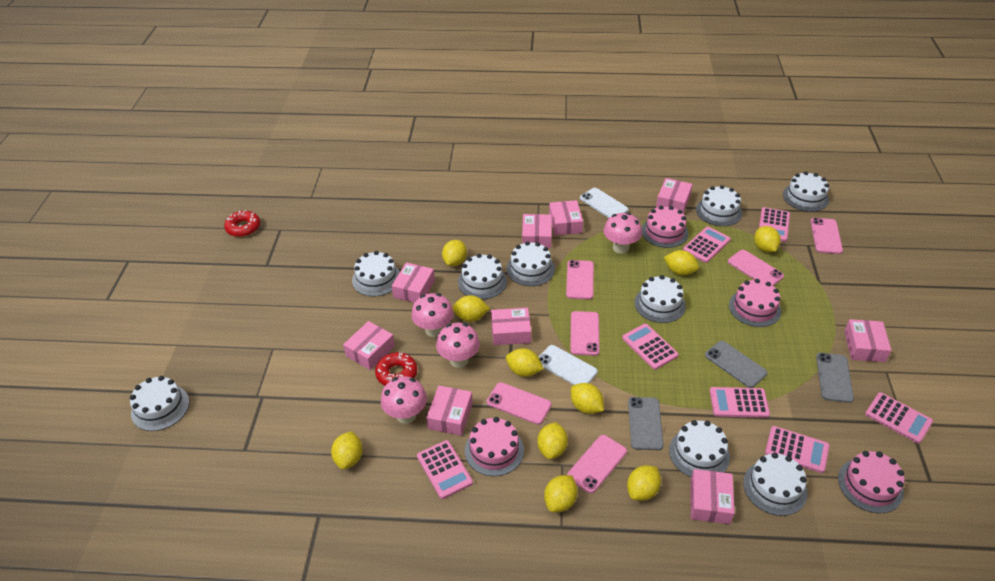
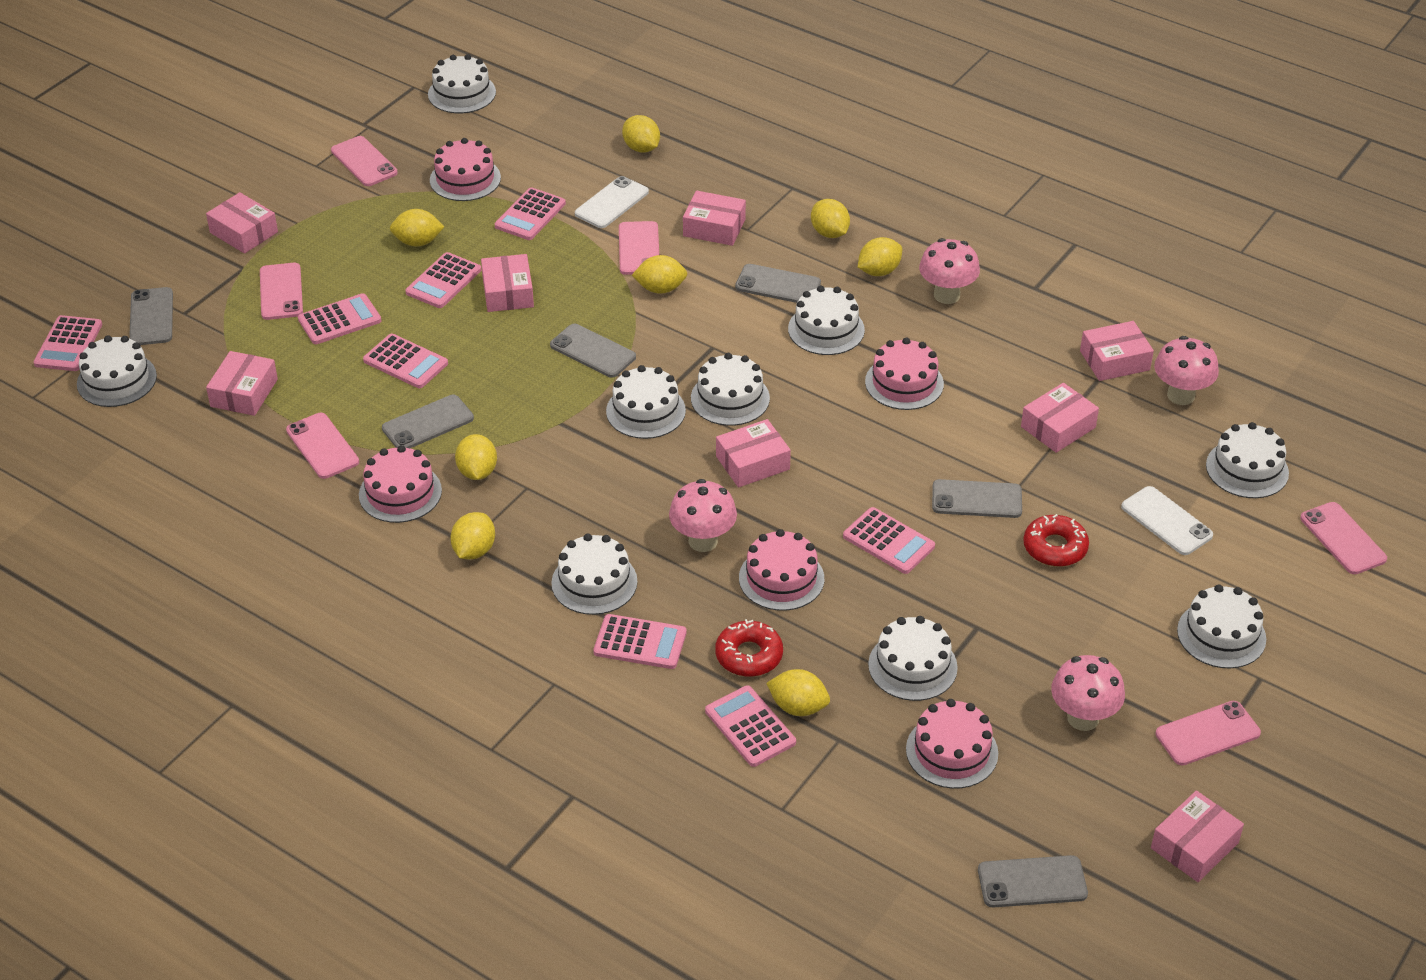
grey phone: 3 -> 6
pink box: 9 -> 8
pink cake: 4 -> 5
pink calculator: 7 -> 8
yellow lemon: 10 -> 8

